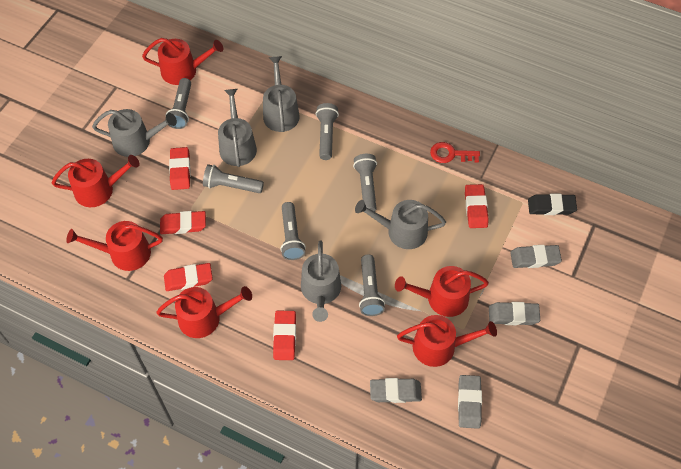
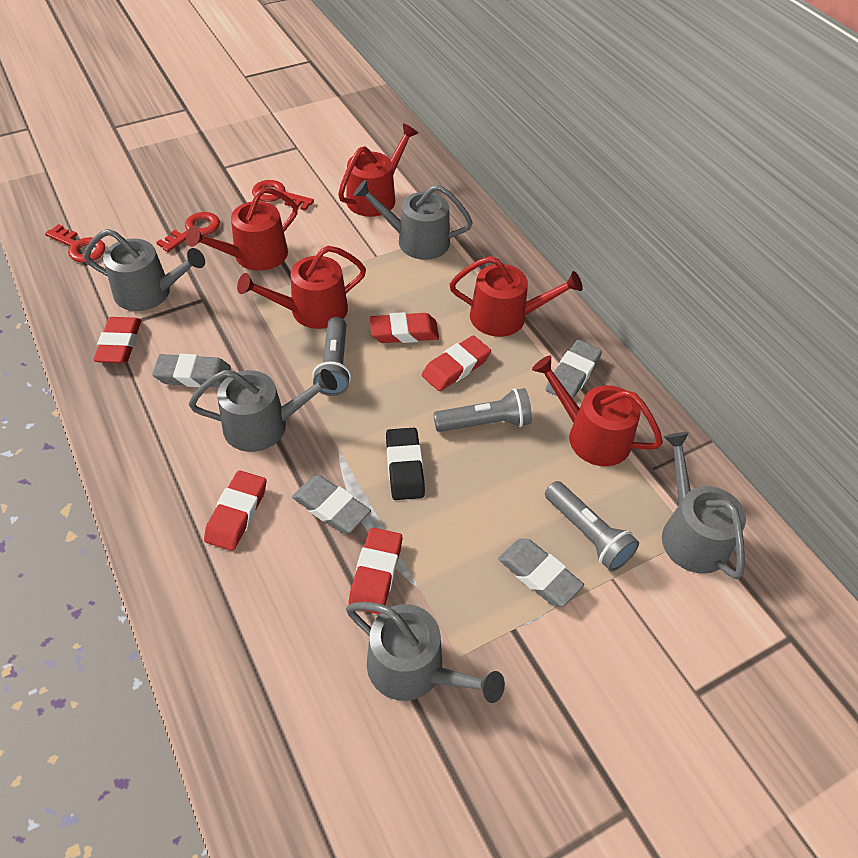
grey flashlight: 6 -> 3
red key: 1 -> 3
red watering can: 6 -> 5

